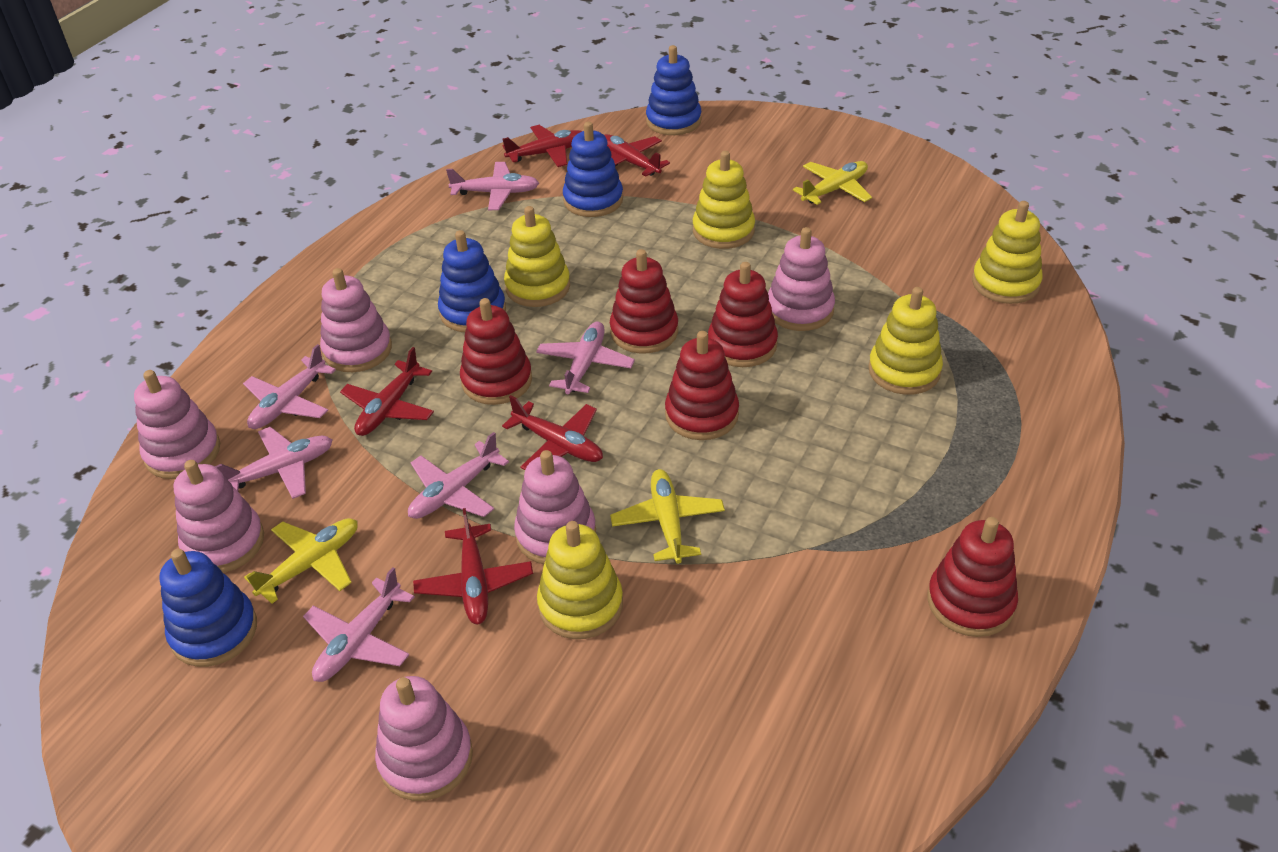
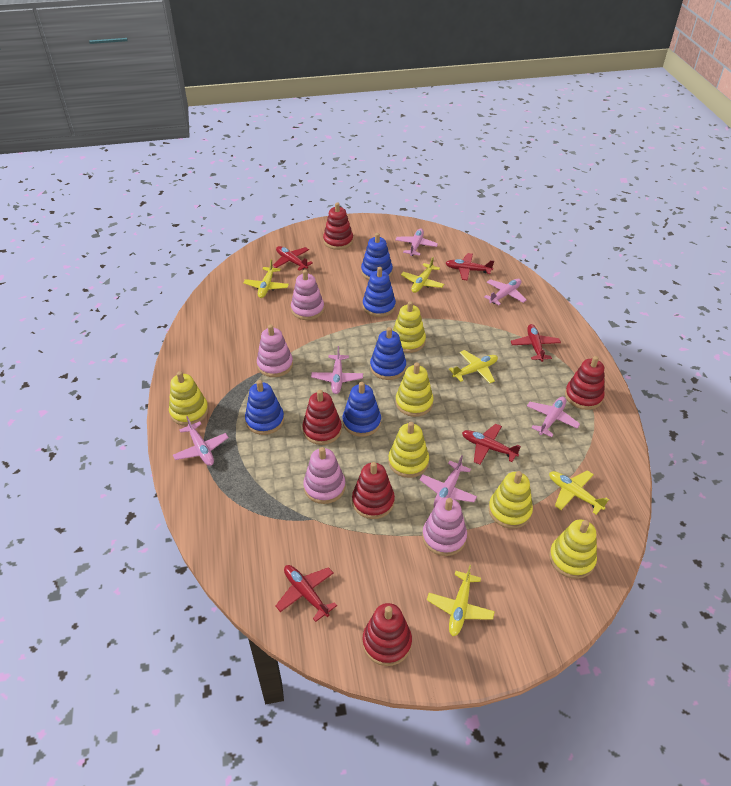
blue stacking toy: 4 -> 5
pink stacking toy: 6 -> 4
yellow plane: 3 -> 5
yellow stacking toy: 5 -> 6

